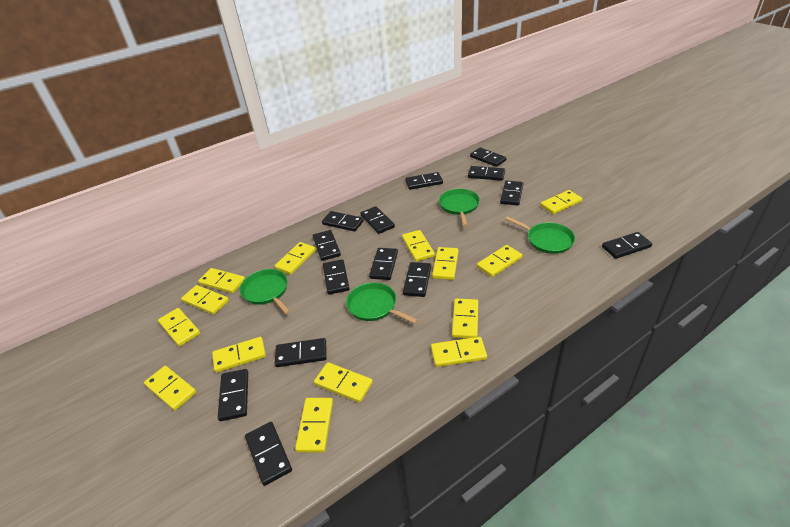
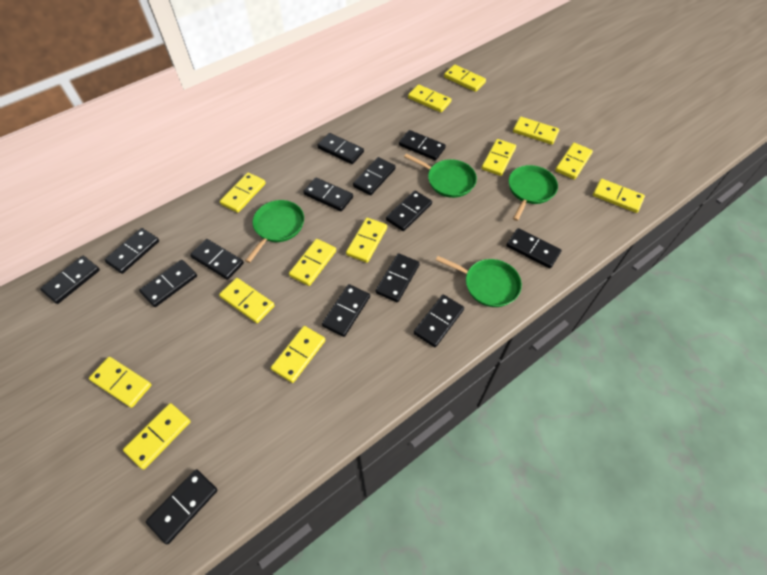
yellow domino: 14 -> 13

